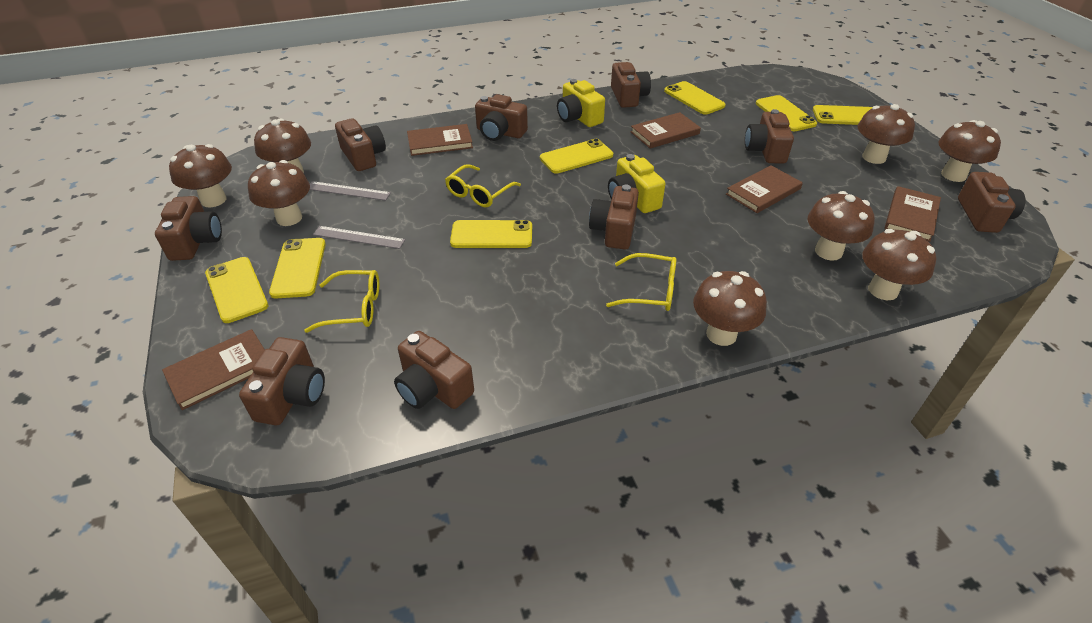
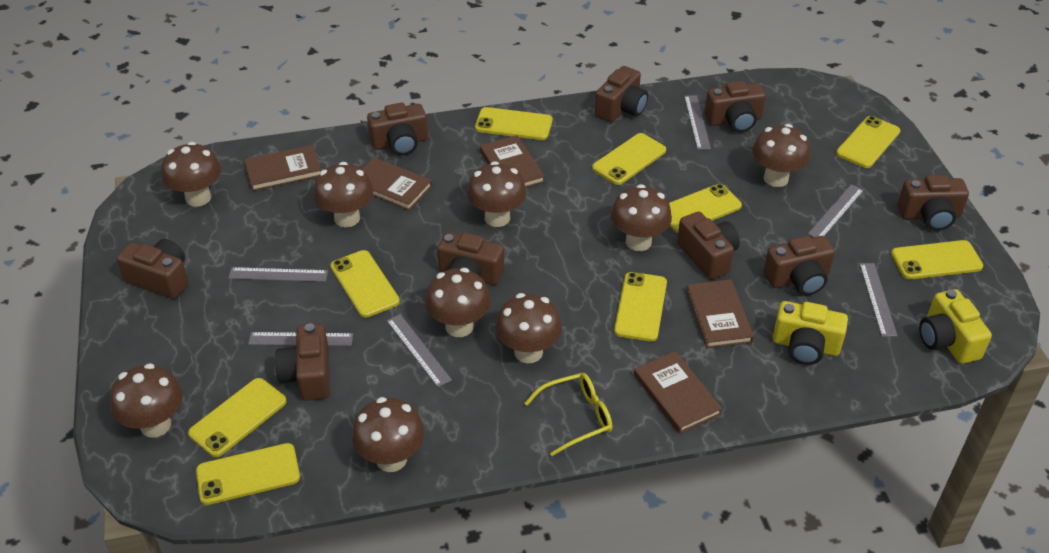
brown mushroom: 8 -> 9
grey ruler: 2 -> 6
yellow glasses: 3 -> 1
yellow phone: 7 -> 9

